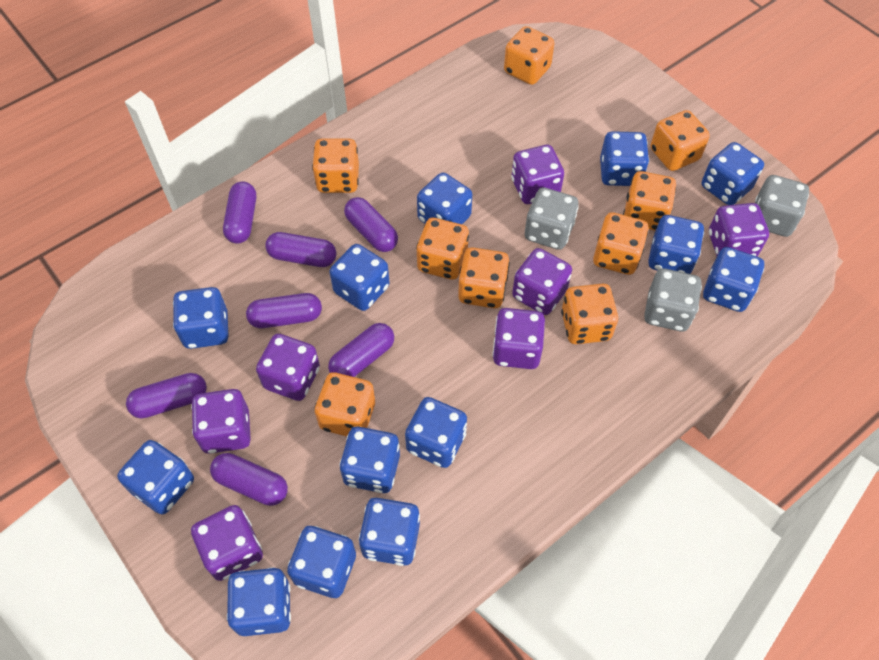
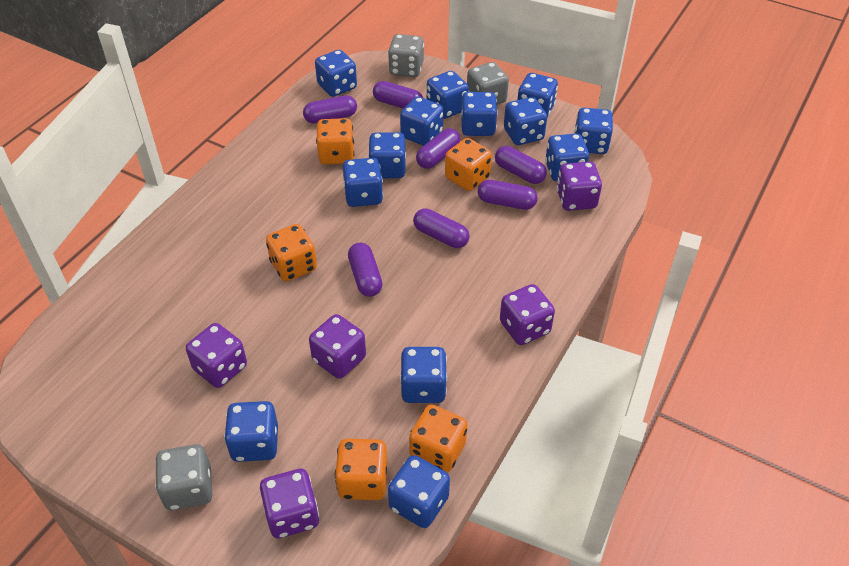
orange dice: 9 -> 5
purple dice: 7 -> 5

